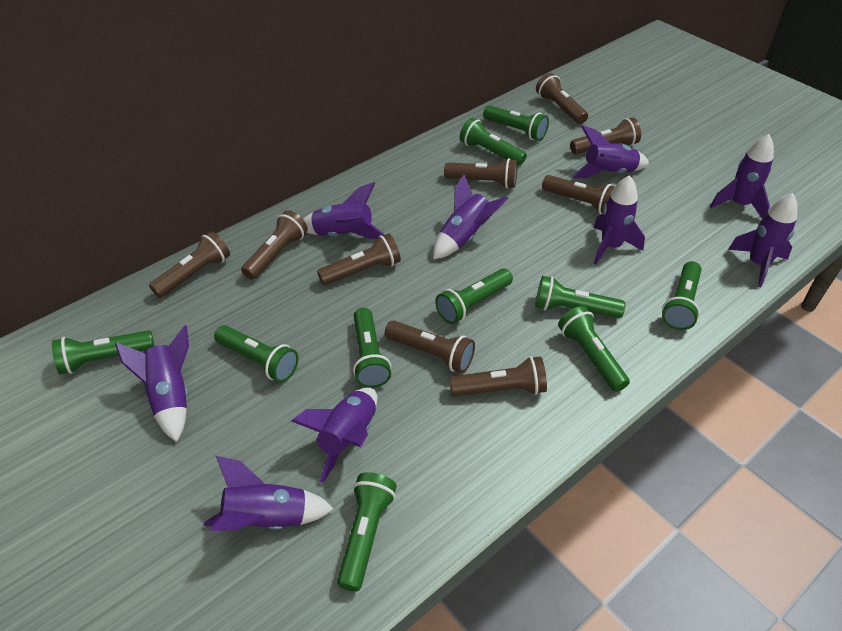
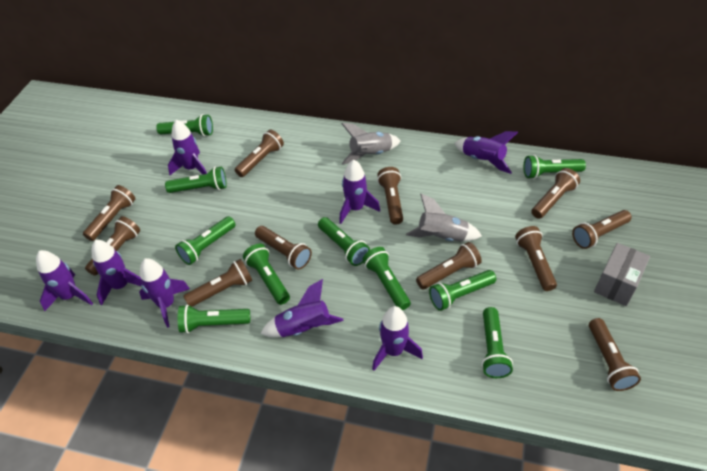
brown flashlight: 9 -> 11
grey box: 0 -> 1
grey rocket: 0 -> 2
purple rocket: 9 -> 8

